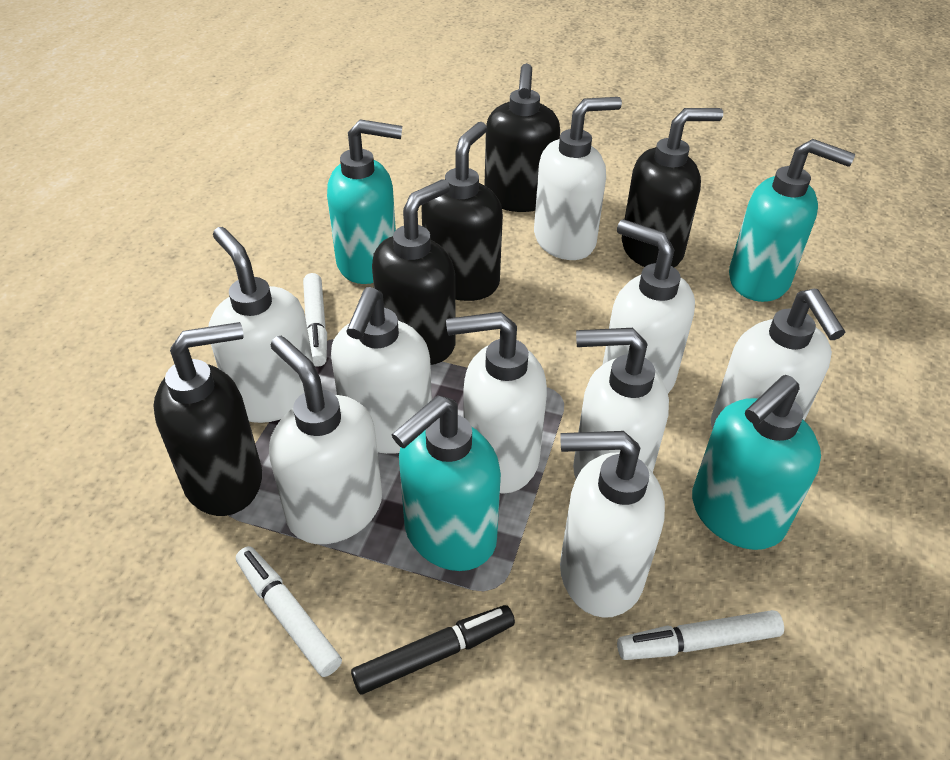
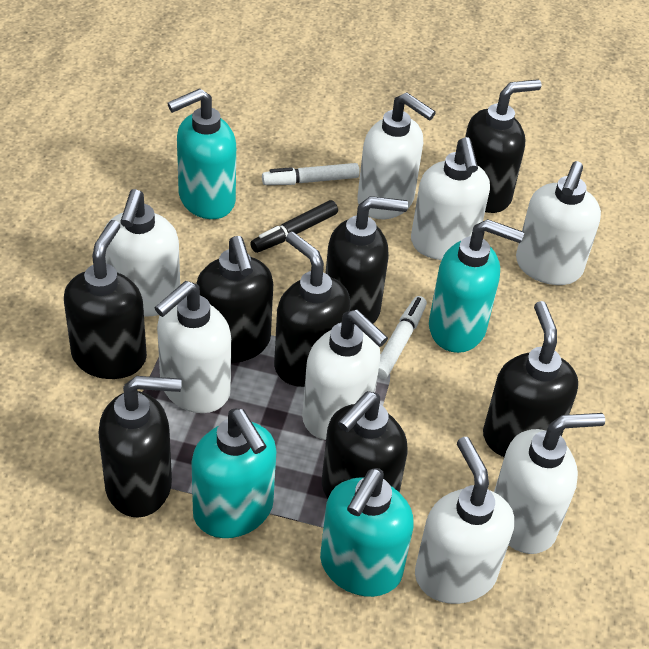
black soap dispenser: 5 -> 8
white marker: 3 -> 2
white soap dispenser: 9 -> 8

